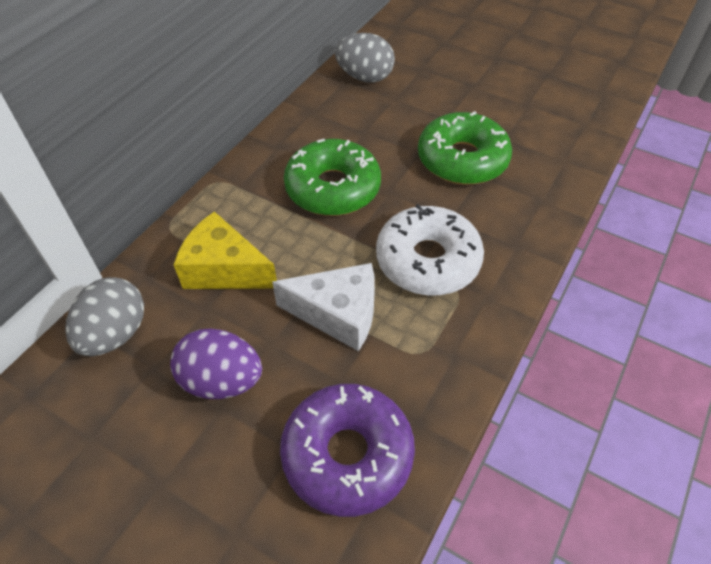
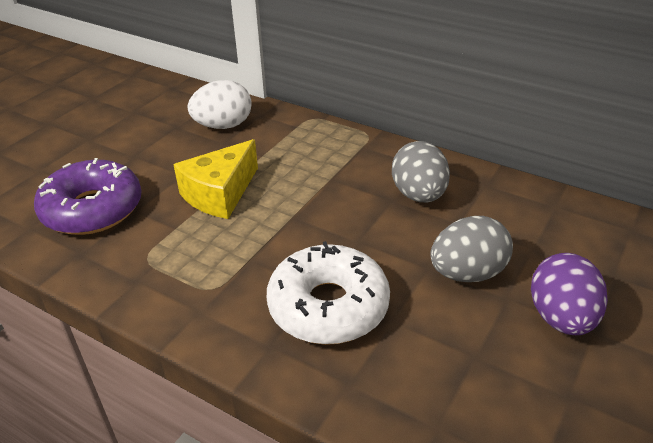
green donut: 2 -> 0
white cheese: 1 -> 0
white egg: 0 -> 1

